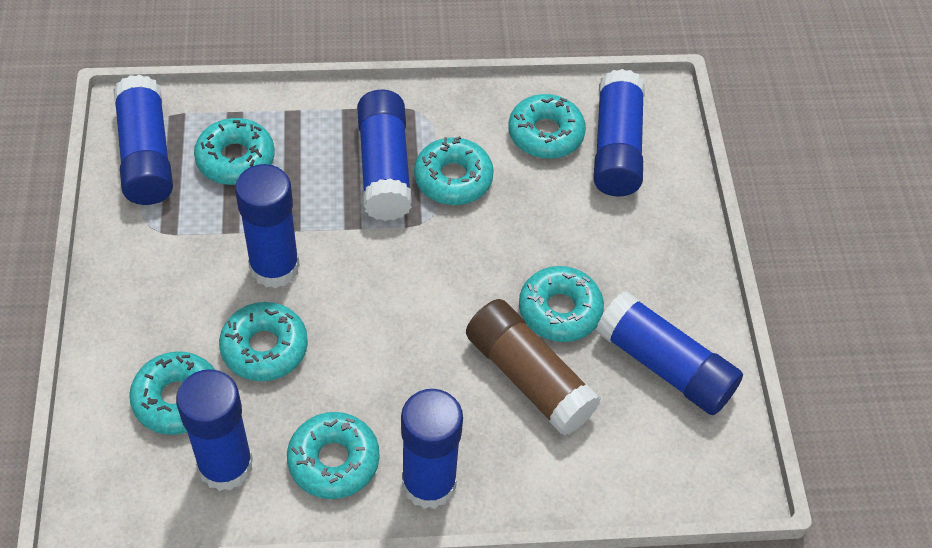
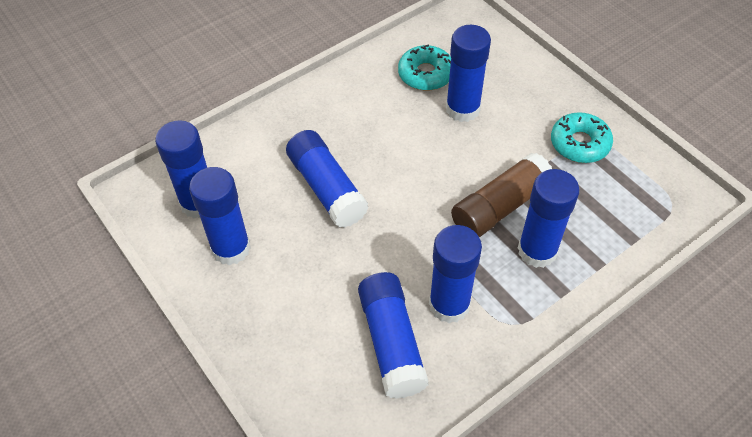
turquoise donut: 7 -> 2

